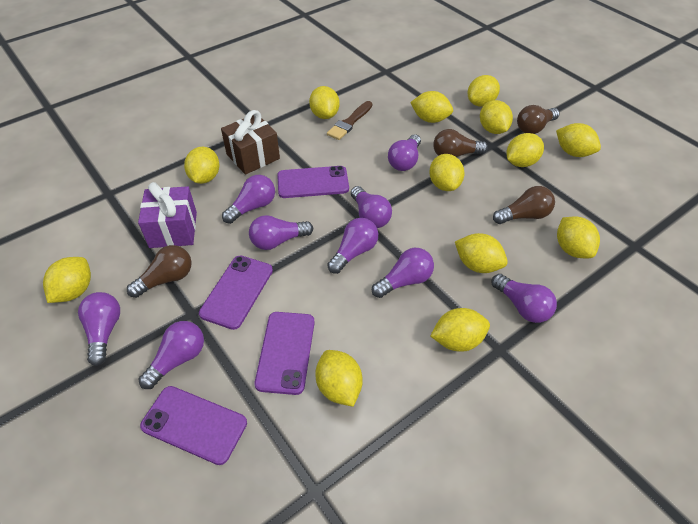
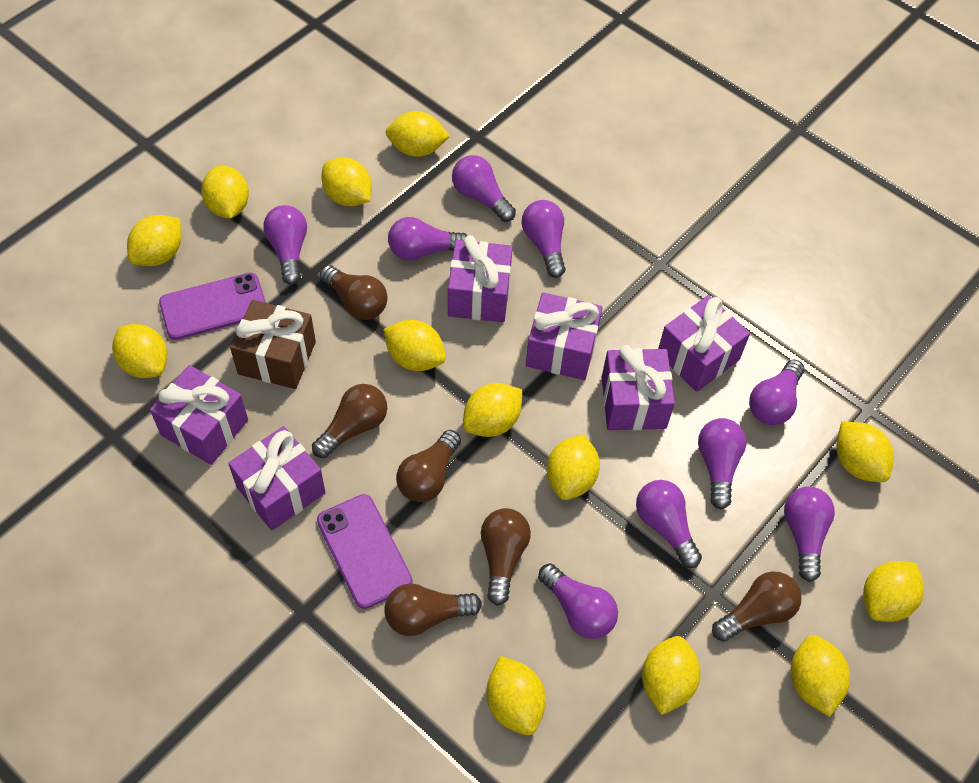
brown brush: 1 -> 0
brown light bulb: 4 -> 6
purple gift: 1 -> 6
purple phone: 4 -> 2

